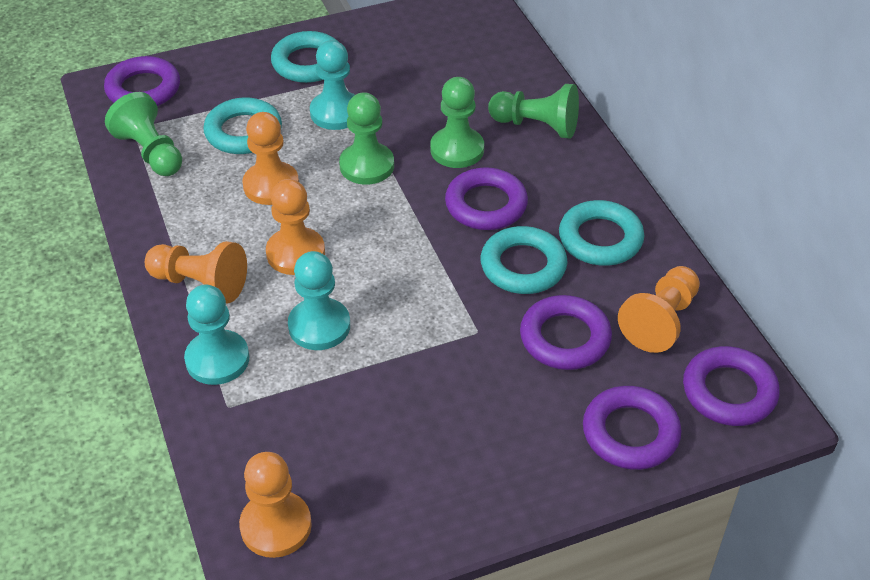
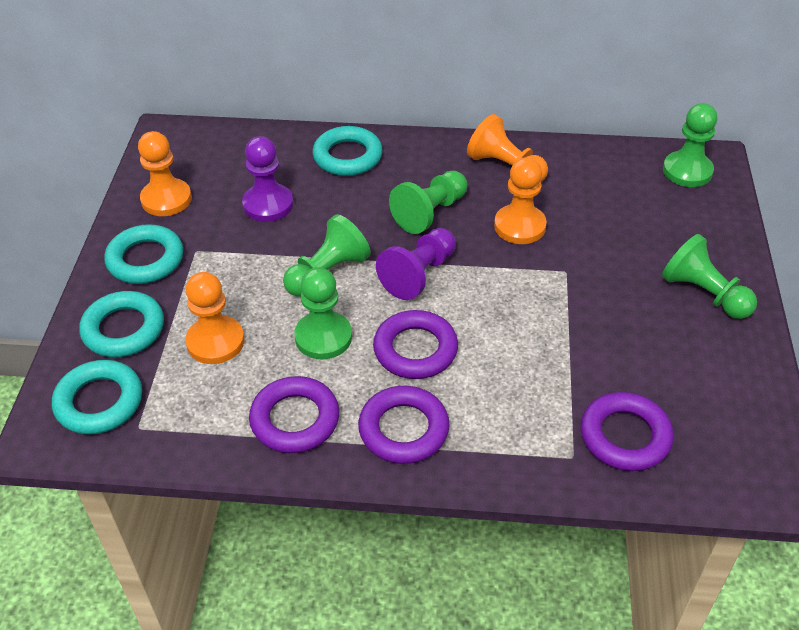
green pawn: 4 -> 5
orange pawn: 5 -> 4
purple pawn: 0 -> 2
purple ring: 5 -> 4
turquoise pawn: 3 -> 0

